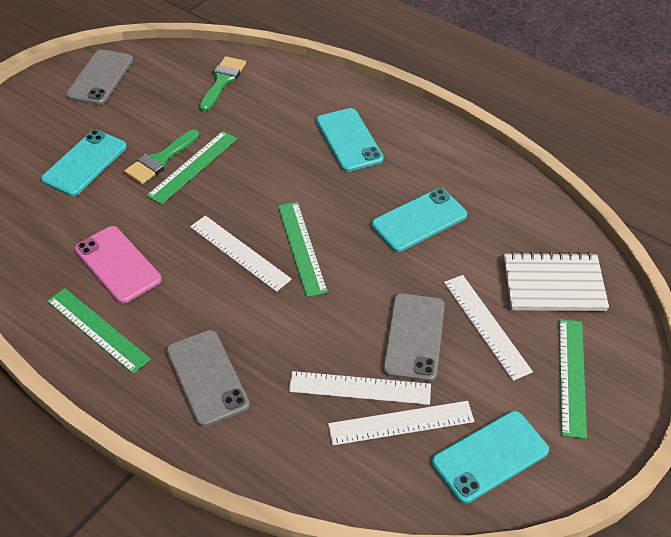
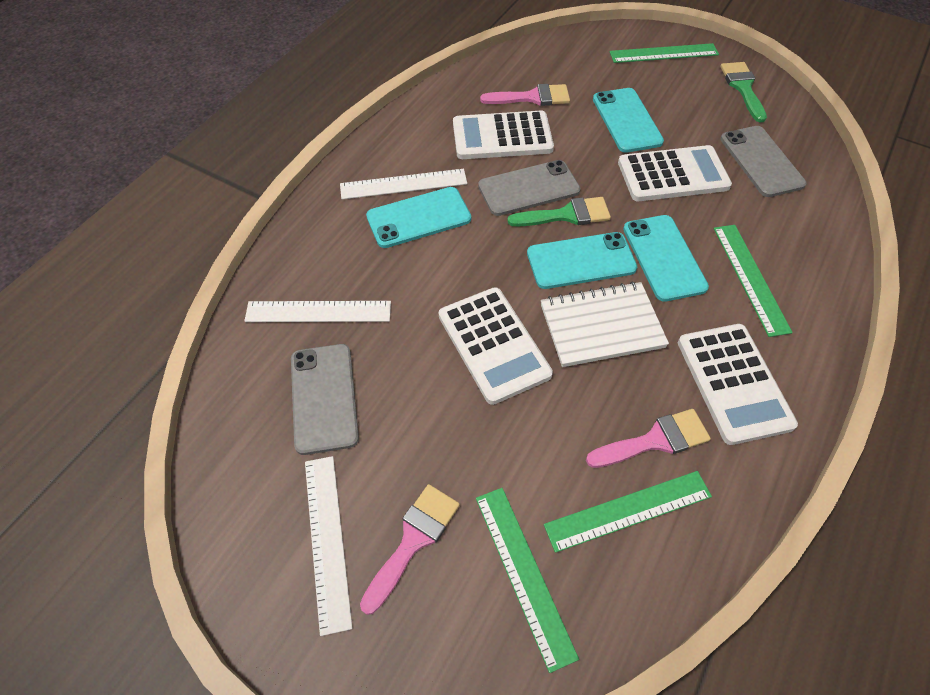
pink brush: 0 -> 3
pink phone: 1 -> 0
white calculator: 0 -> 4
white ruler: 4 -> 3

